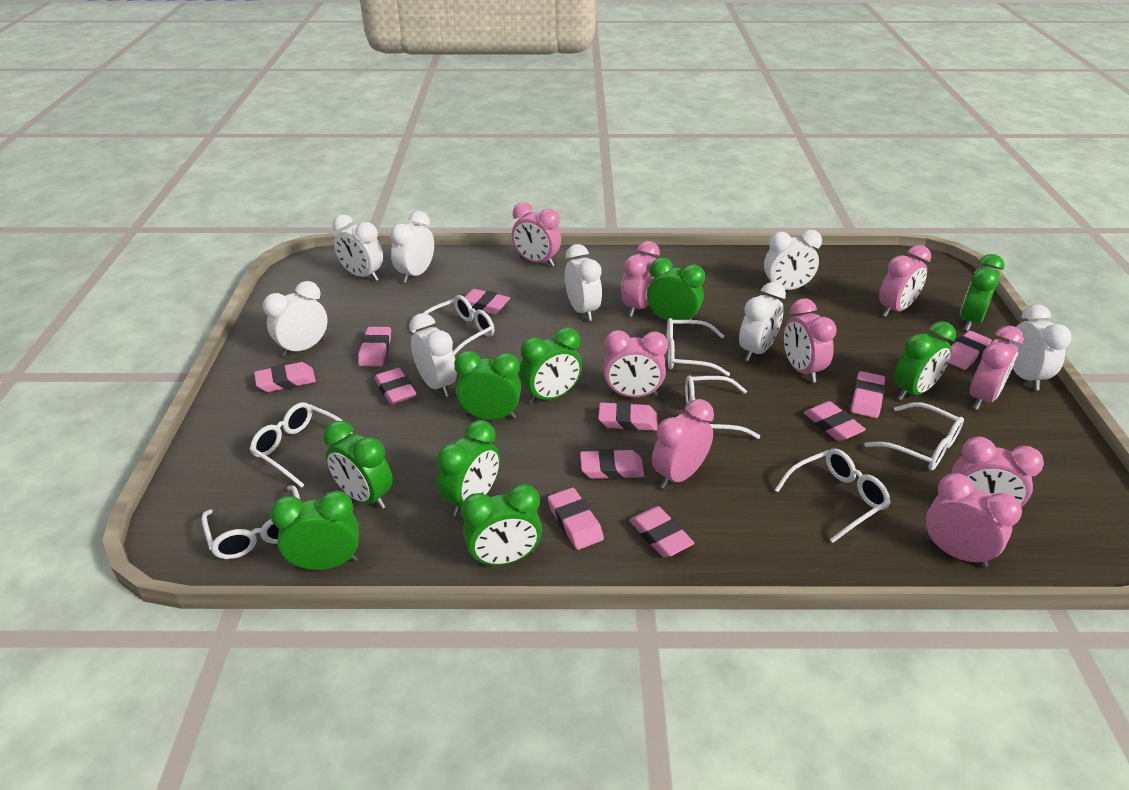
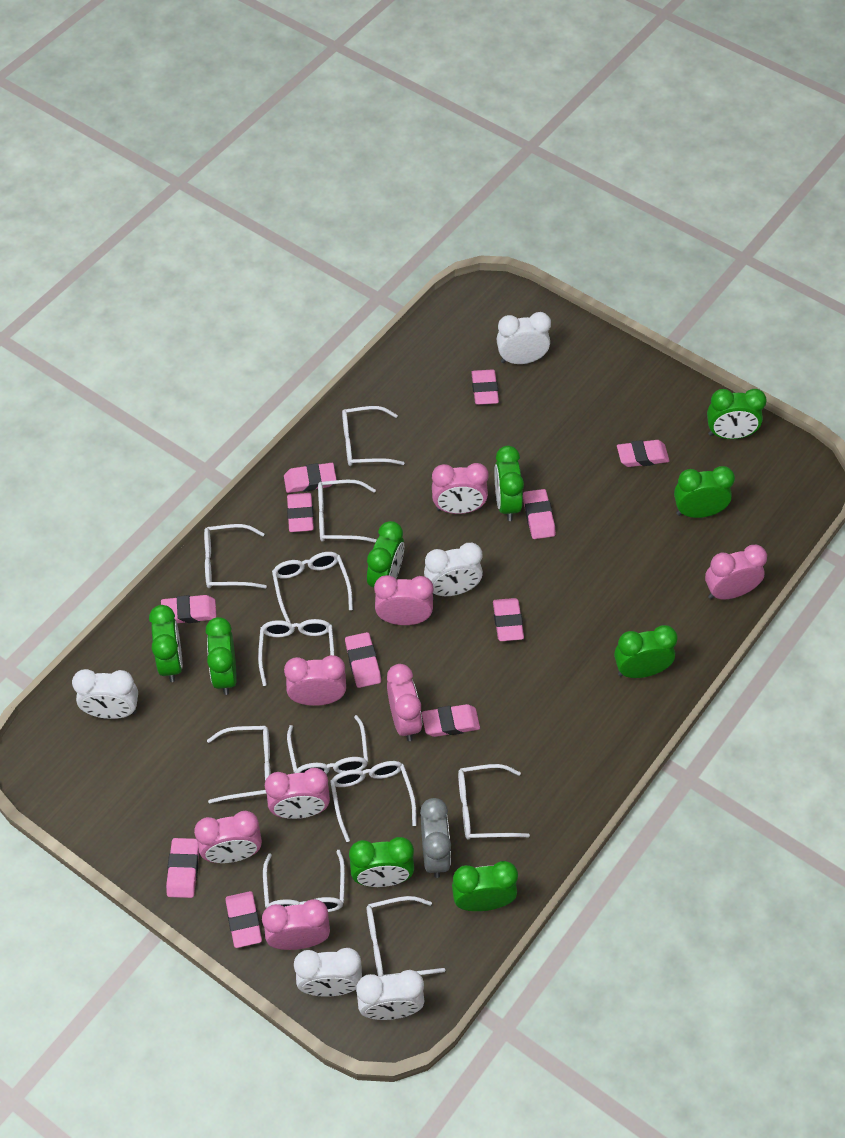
grey clock: 0 -> 1
pink clock: 9 -> 8
white clock: 8 -> 5
white glasses: 7 -> 11

